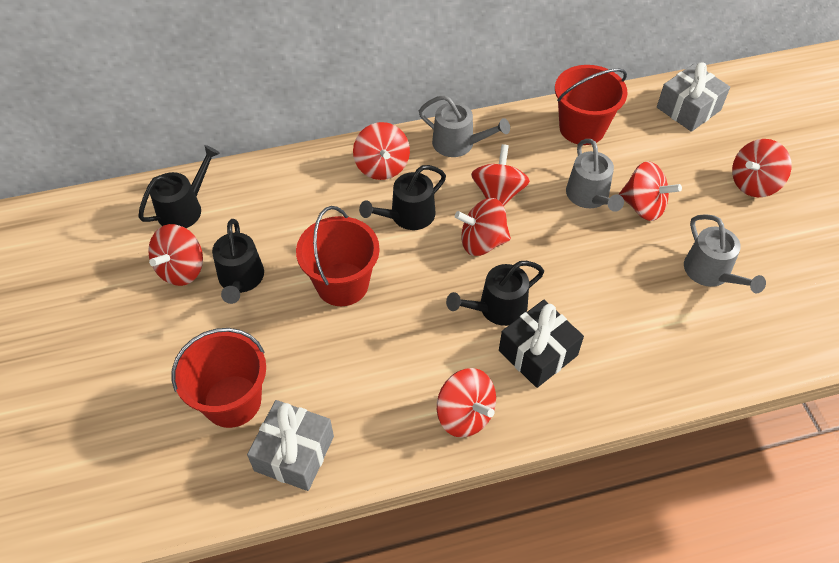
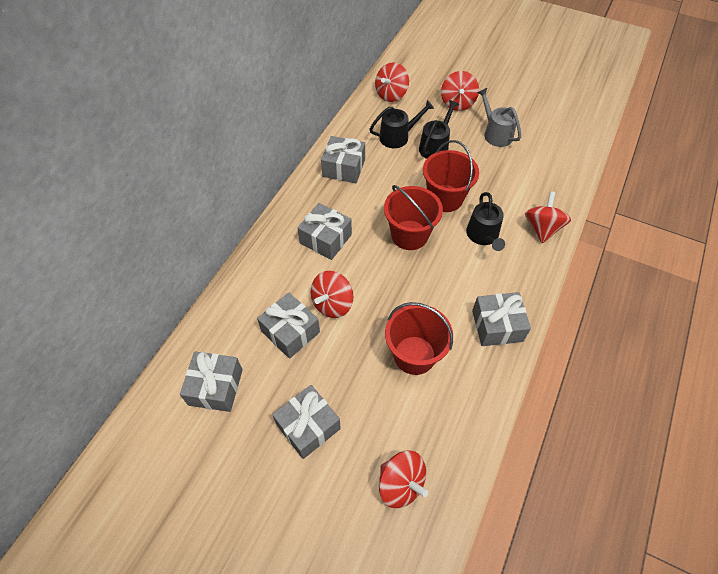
black gift: 1 -> 0
black watering can: 4 -> 3
grey gift: 2 -> 6
grey watering can: 3 -> 1
red spinning top: 7 -> 5

